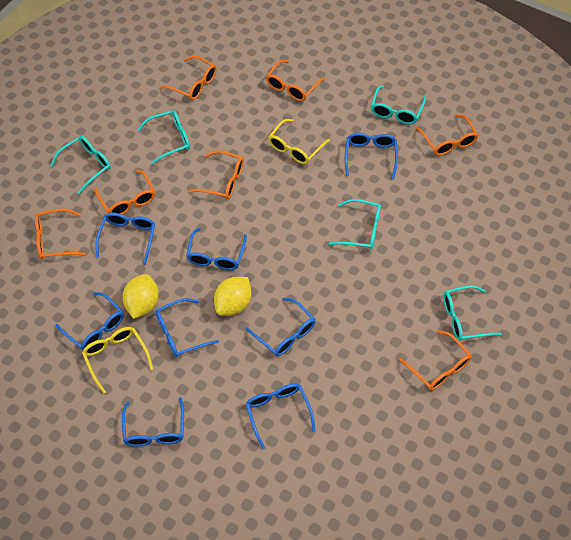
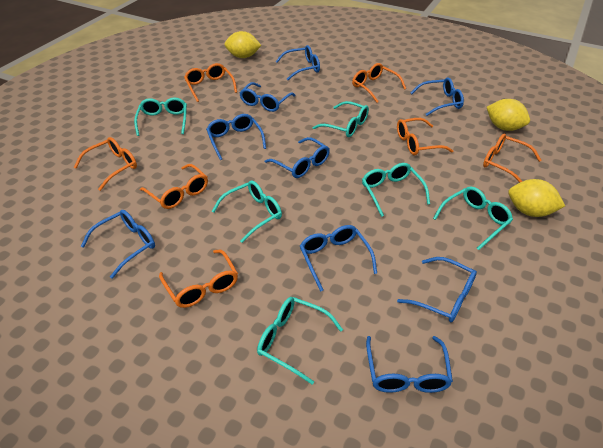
blue glasses: 8 -> 9
turquoise glasses: 5 -> 6
yellow glasses: 2 -> 0
yellow lemon: 2 -> 3

